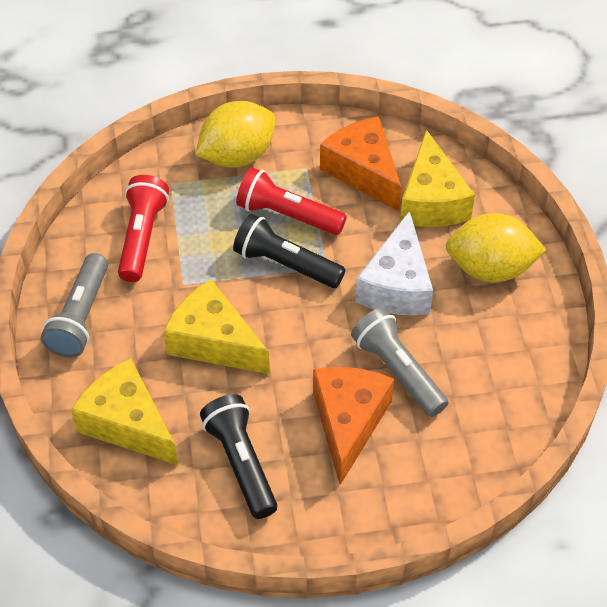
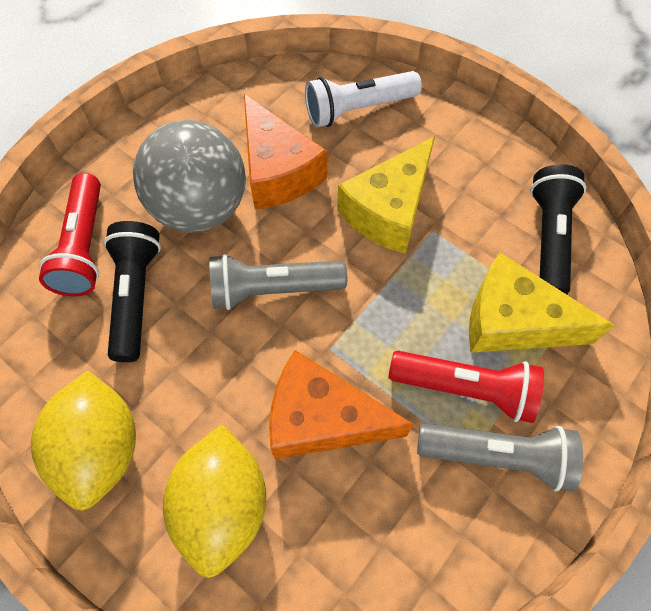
grey ball: 0 -> 1
white cheese: 1 -> 0
white flashlight: 0 -> 1
yellow cheese: 3 -> 2

